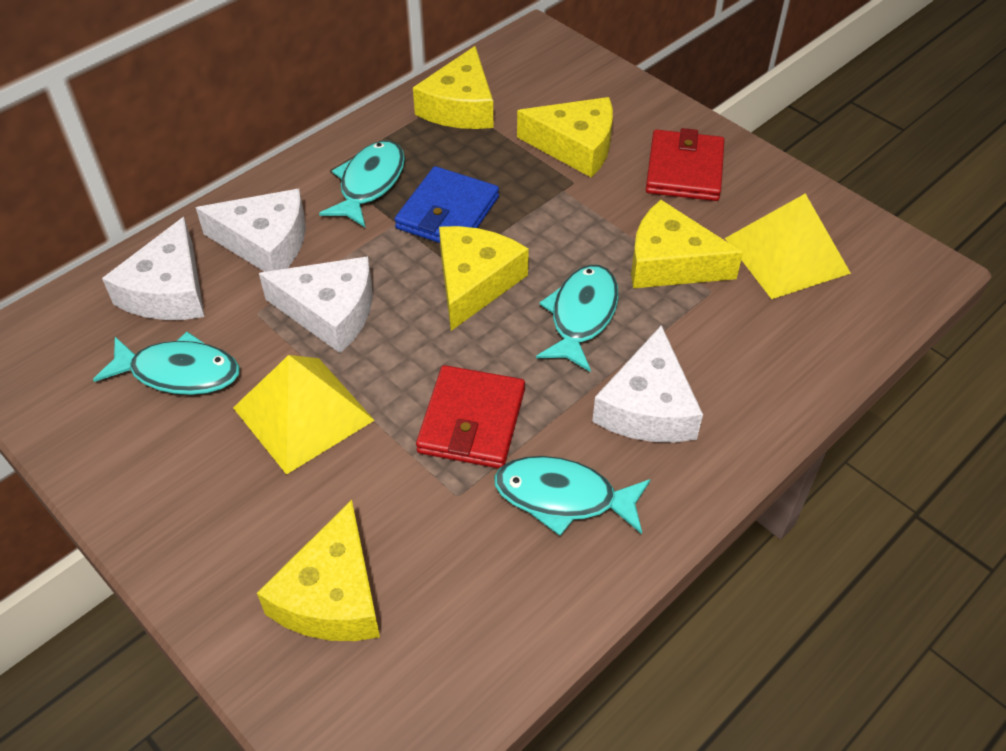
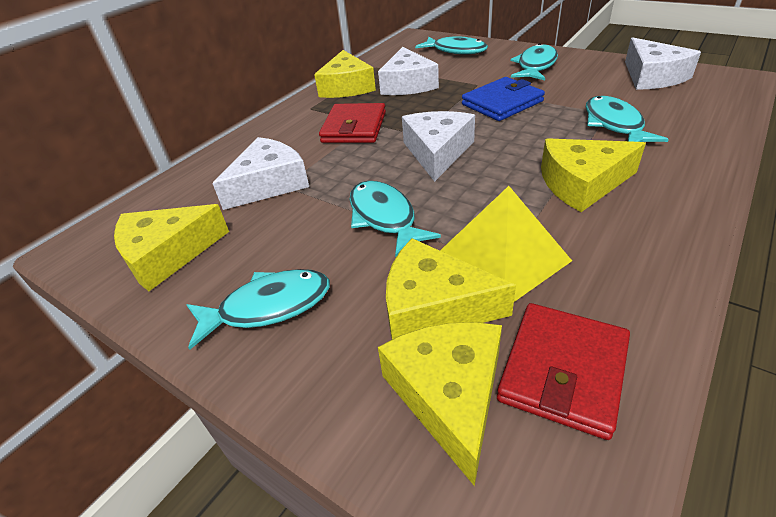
turquoise fish: 4 -> 5
yellow pyramid: 2 -> 1

